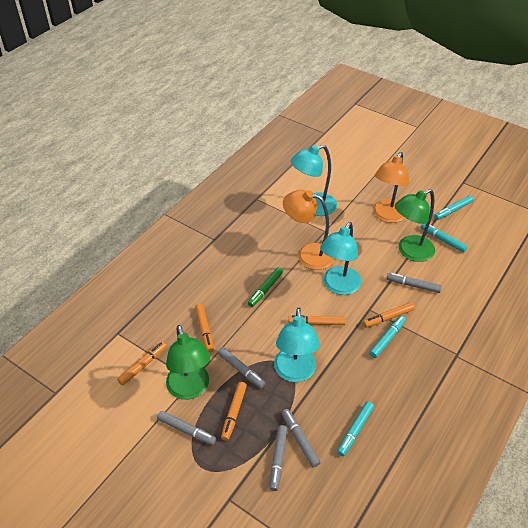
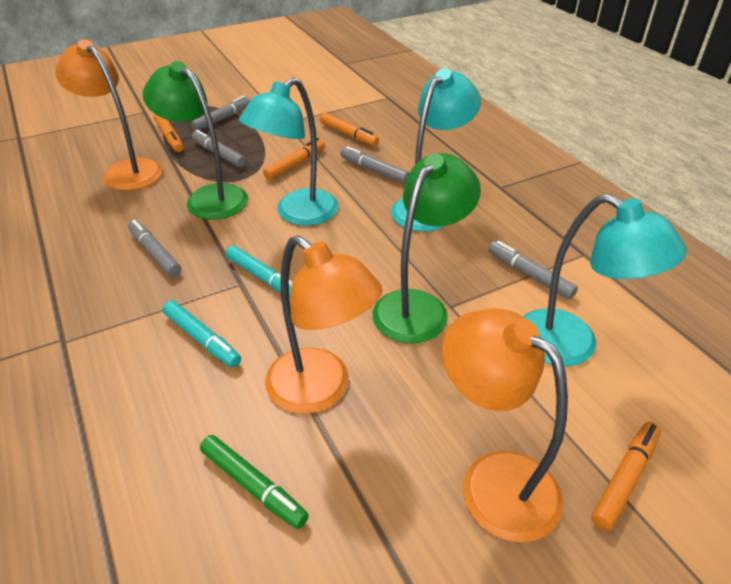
orange lamp: 2 -> 3
orange marker: 5 -> 4
turquoise marker: 4 -> 2

